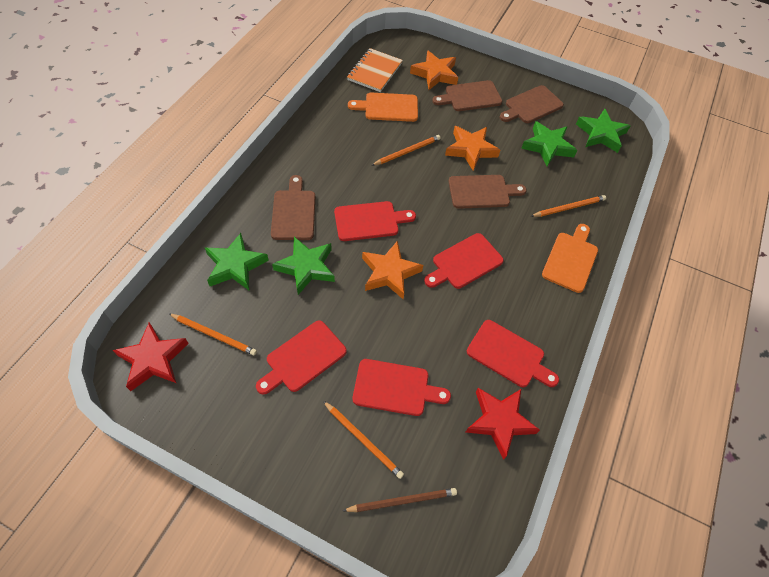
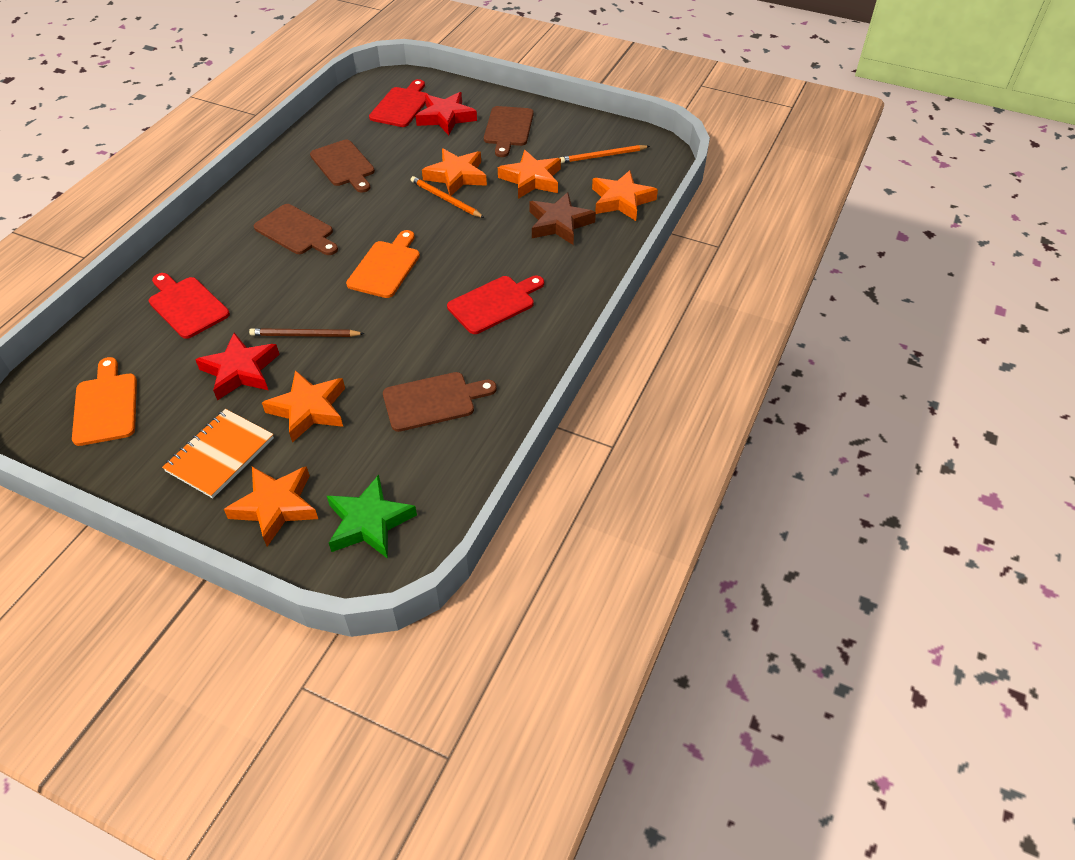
brown star: 0 -> 1
green star: 4 -> 1
orange pencil: 4 -> 2
orange star: 3 -> 5
red cutting board: 5 -> 3

